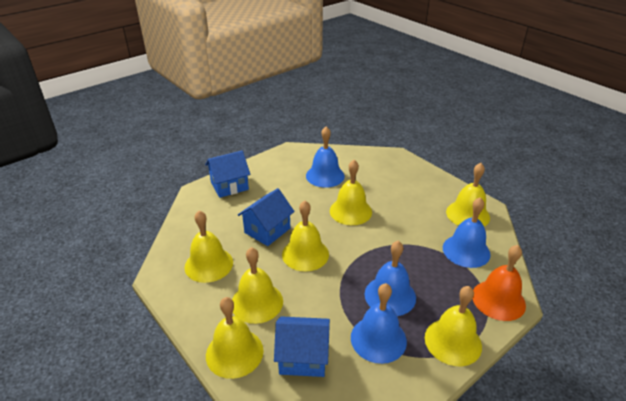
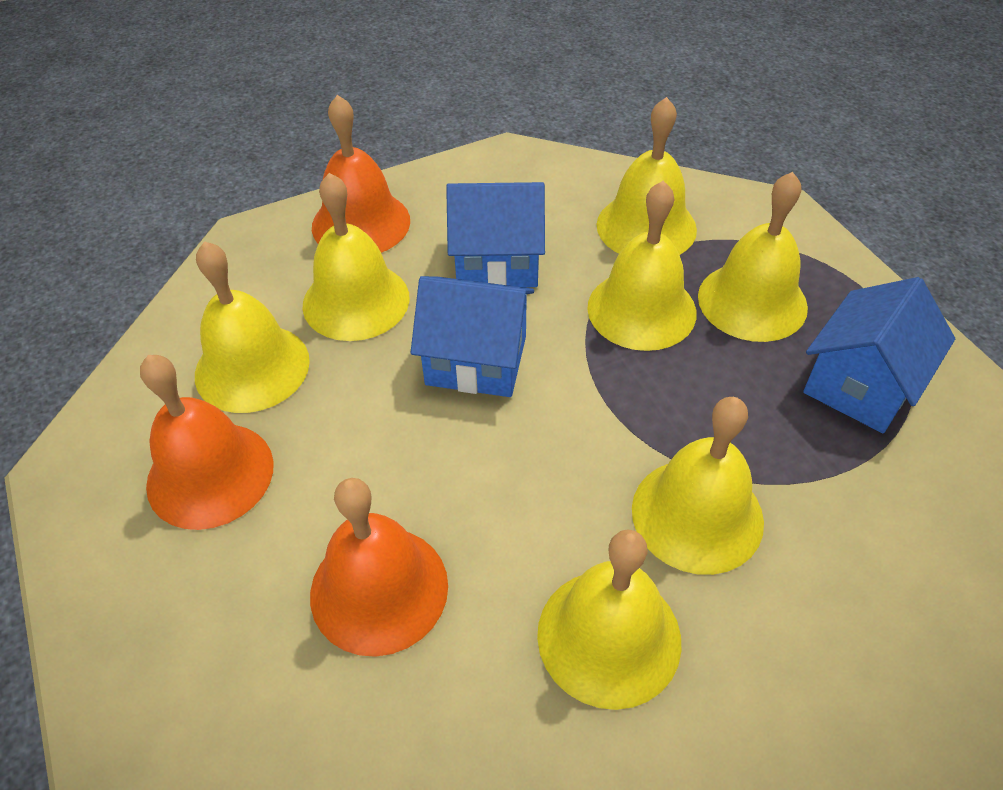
blue bell: 4 -> 0
orange bell: 1 -> 3

